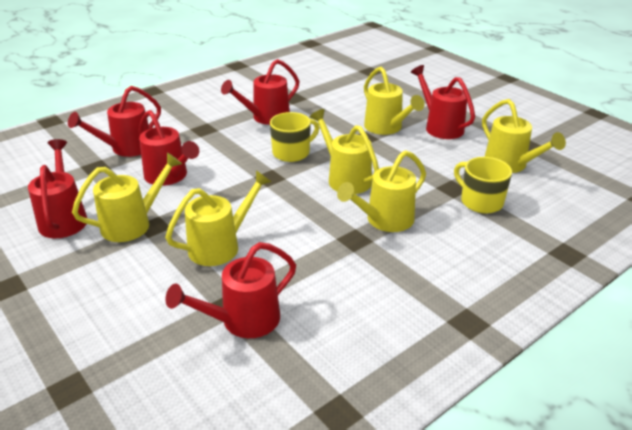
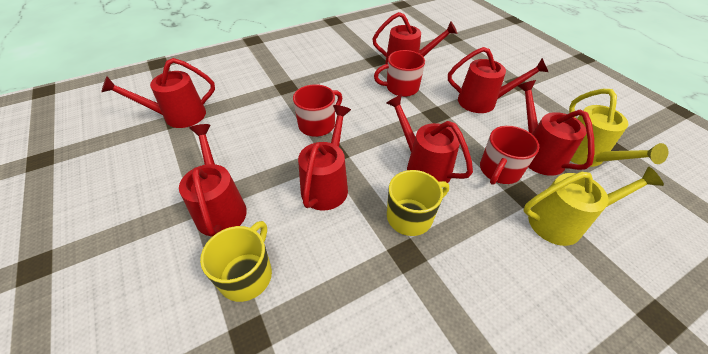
red mug: 0 -> 3
red watering can: 6 -> 7
yellow watering can: 6 -> 2

